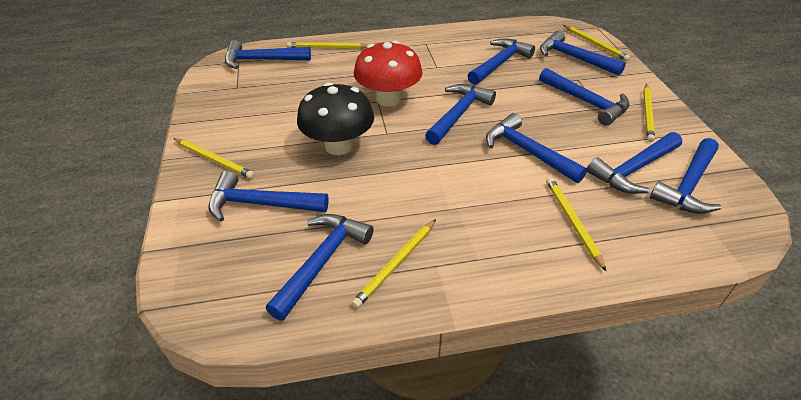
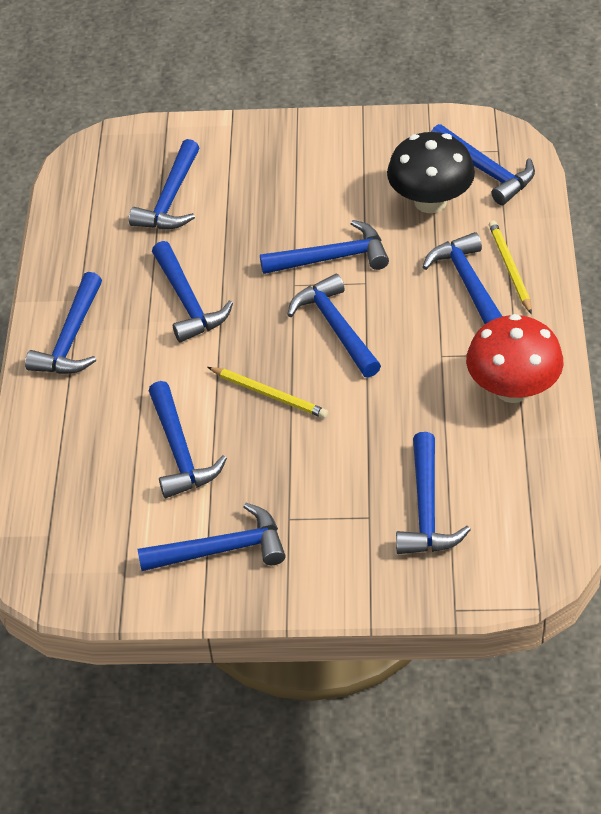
yellow pencil: 6 -> 2

